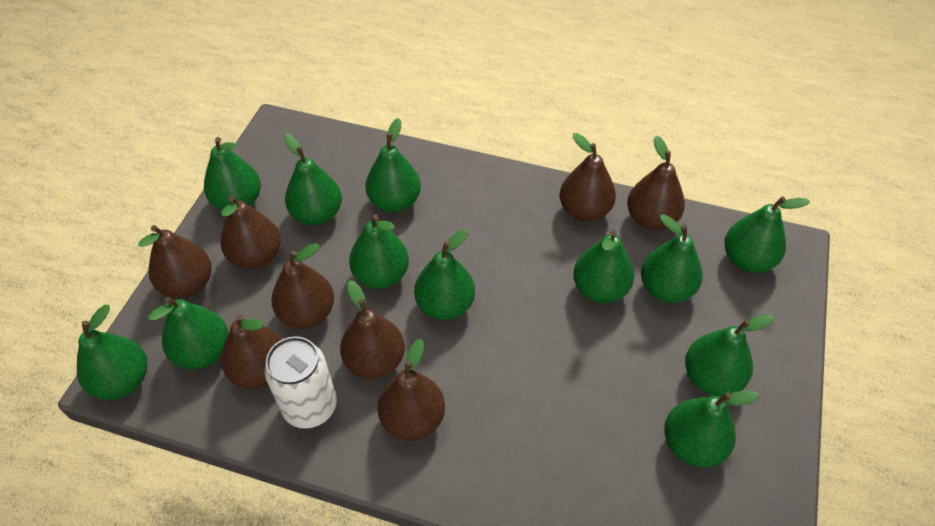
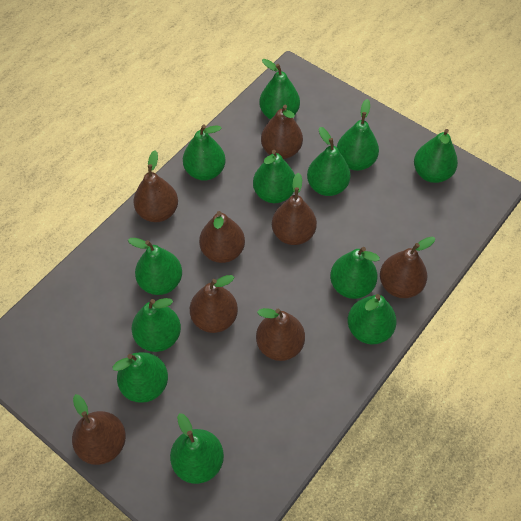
white can: 1 -> 0

